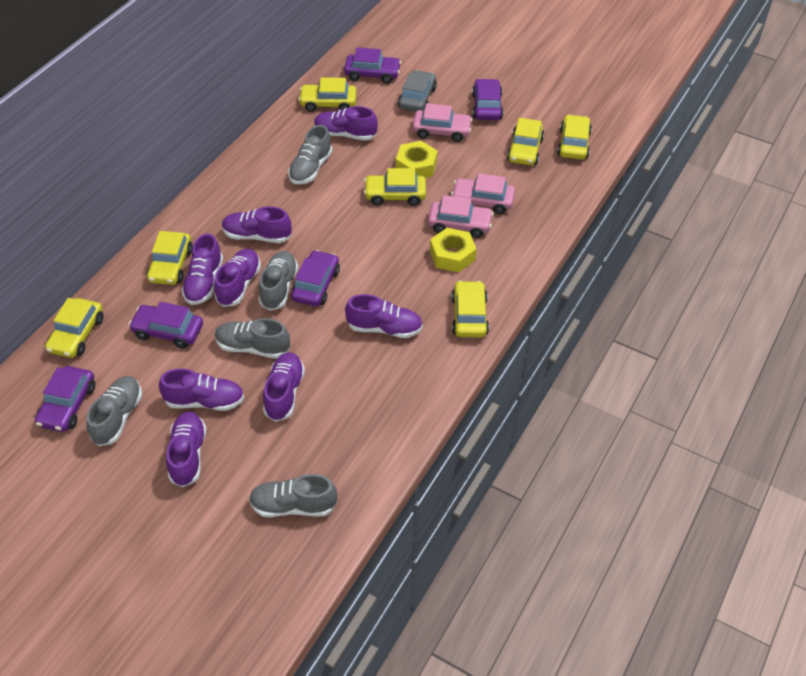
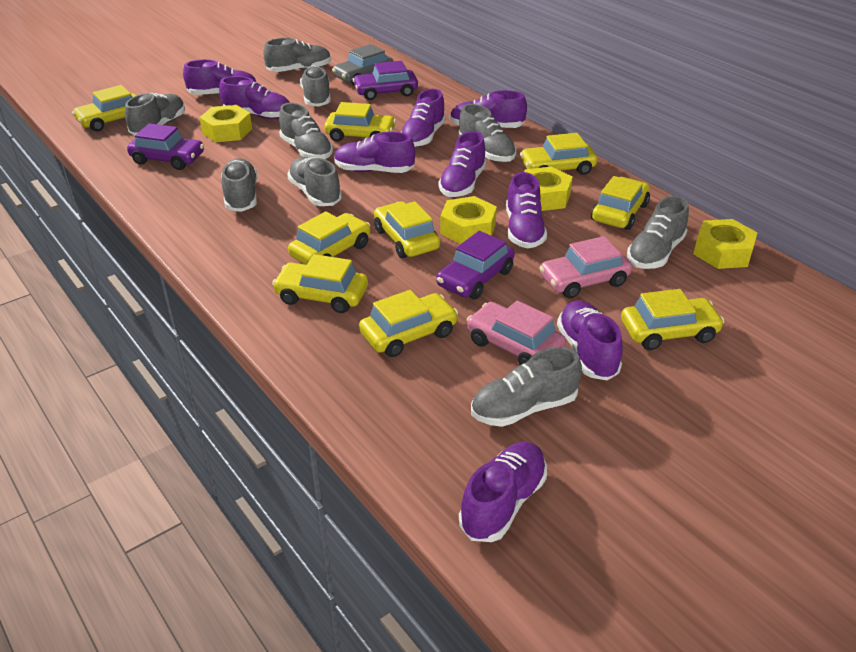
grey shoe: 5 -> 9
pink car: 3 -> 2
purple car: 5 -> 3
purple shoe: 8 -> 9
yellow car: 7 -> 9
yellow nut: 2 -> 4

